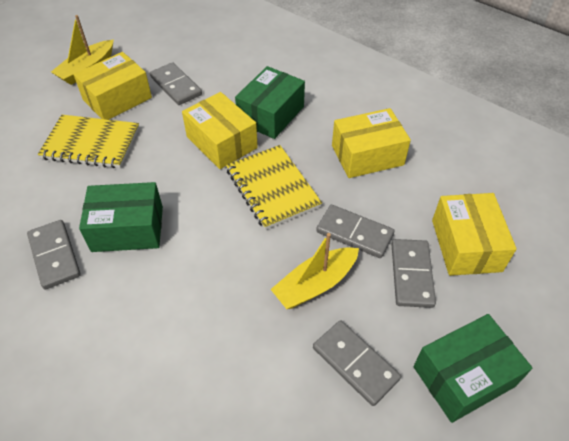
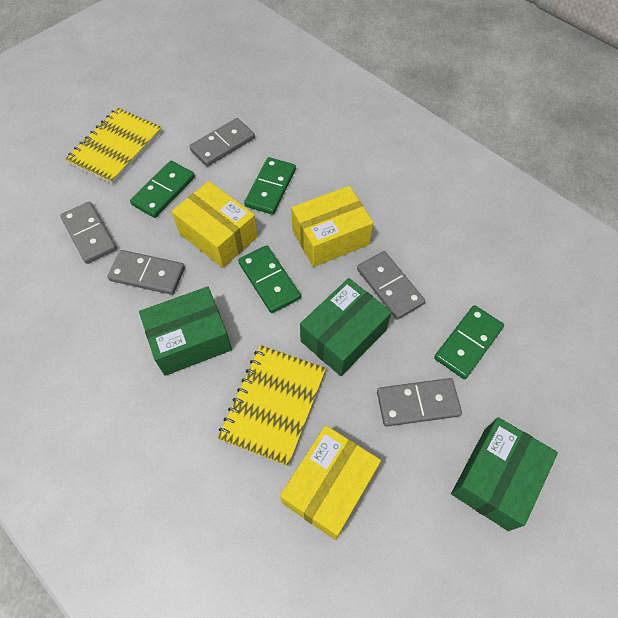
green domino: 0 -> 4
yellow boat: 2 -> 0
yellow box: 4 -> 3

